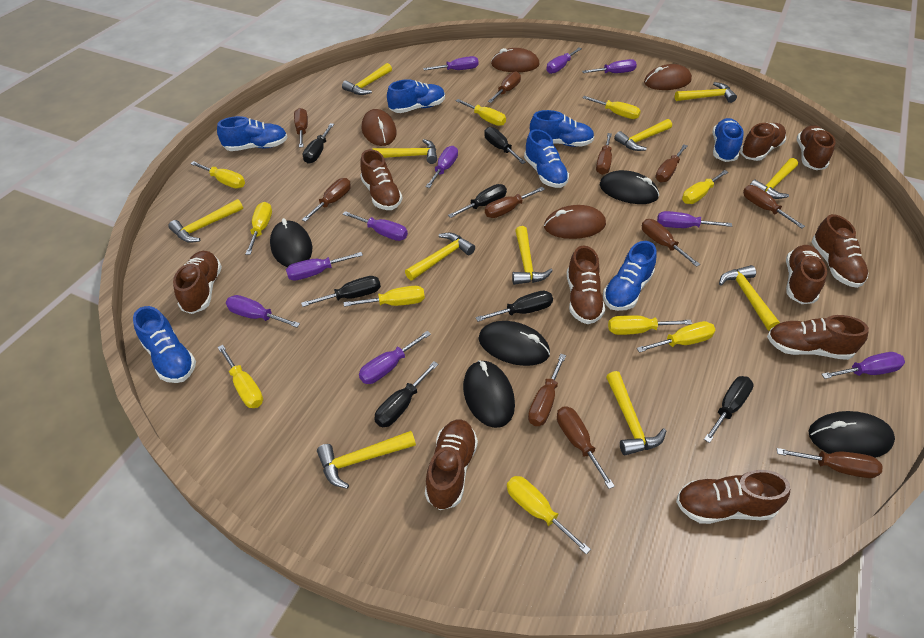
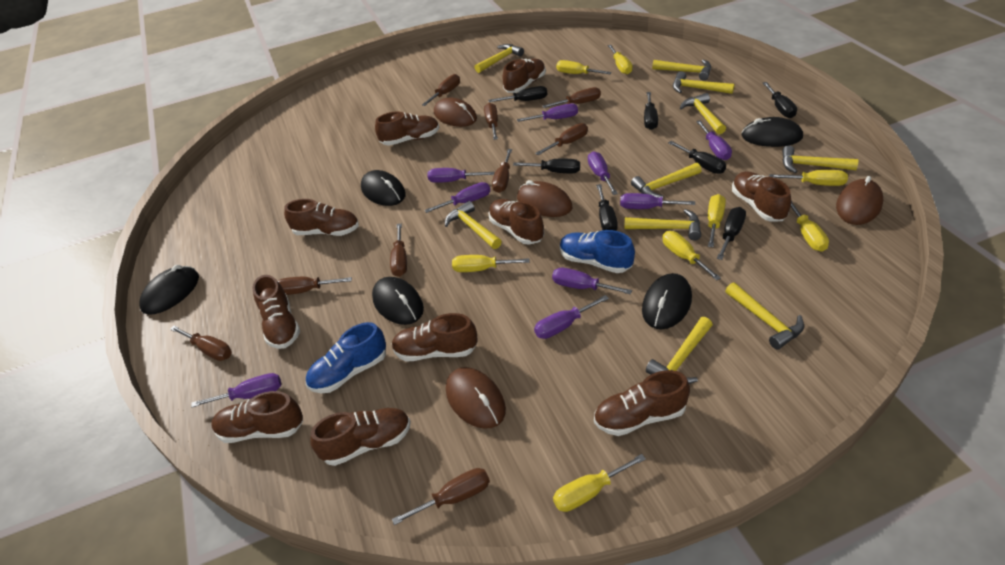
blue shoe: 7 -> 2
brown screwdriver: 11 -> 9
purple screwdriver: 10 -> 9
yellow hammer: 11 -> 10
yellow screwdriver: 10 -> 8

